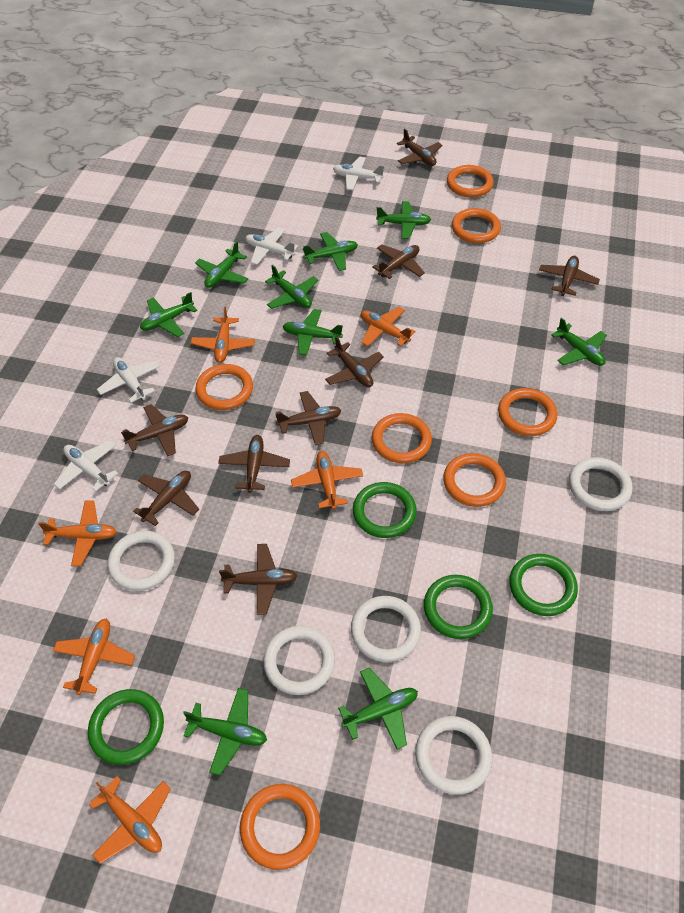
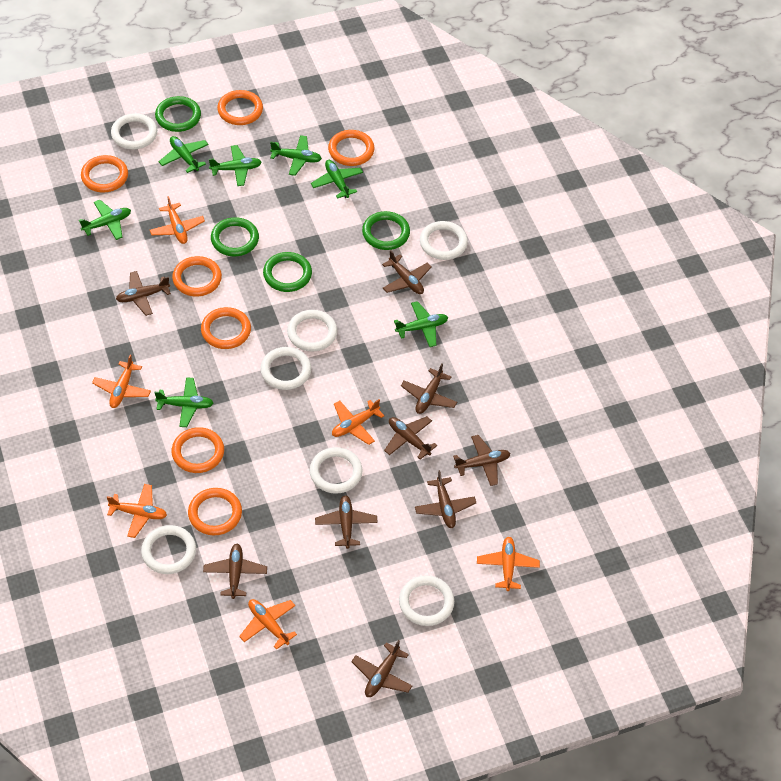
green plane: 9 -> 7
white plane: 4 -> 0
white ring: 5 -> 7

